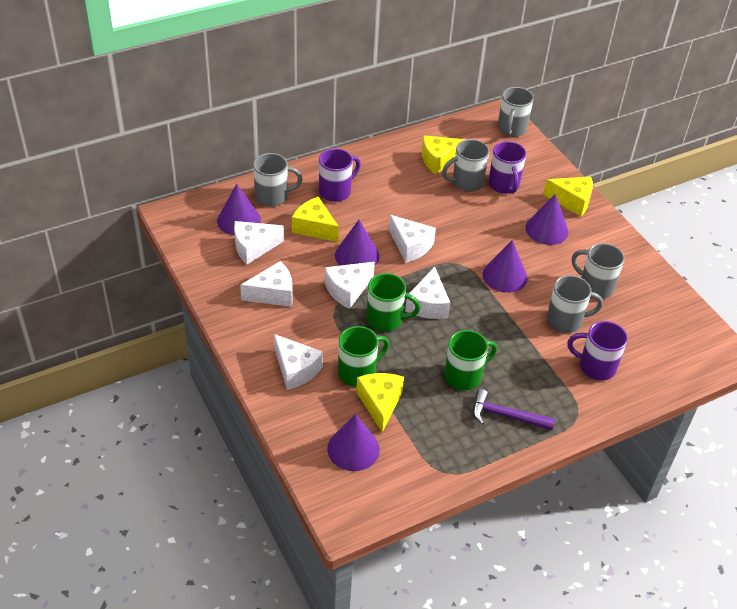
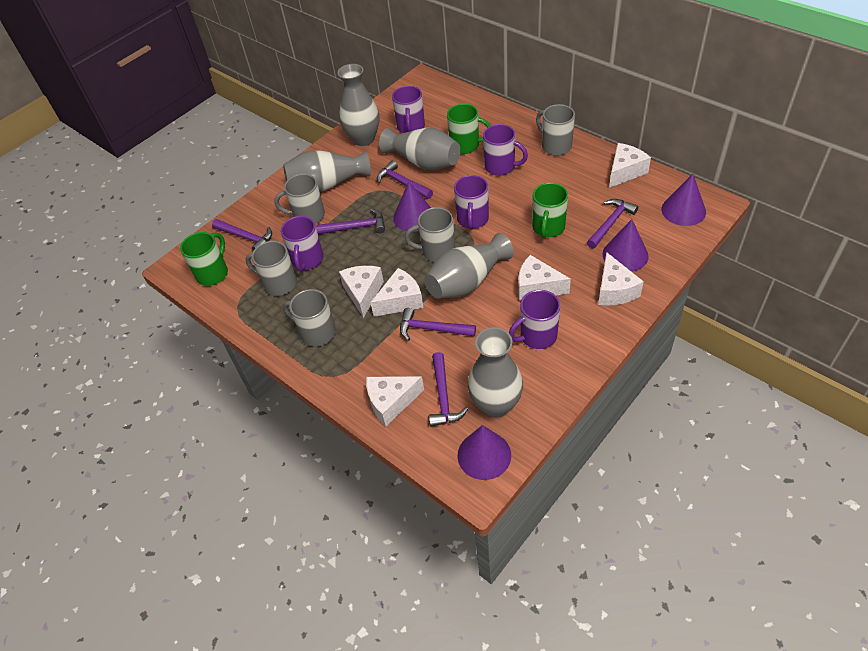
grey vase: 0 -> 5
purple cone: 5 -> 4
purple hammer: 1 -> 6
purple mug: 3 -> 5
yellow cheese: 4 -> 0

